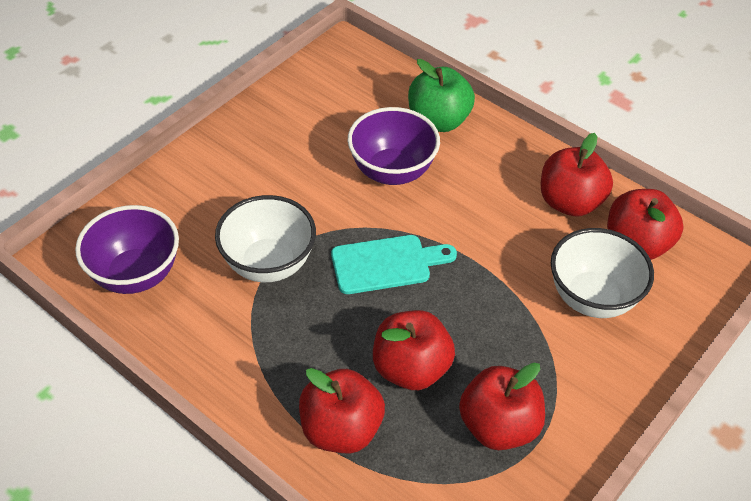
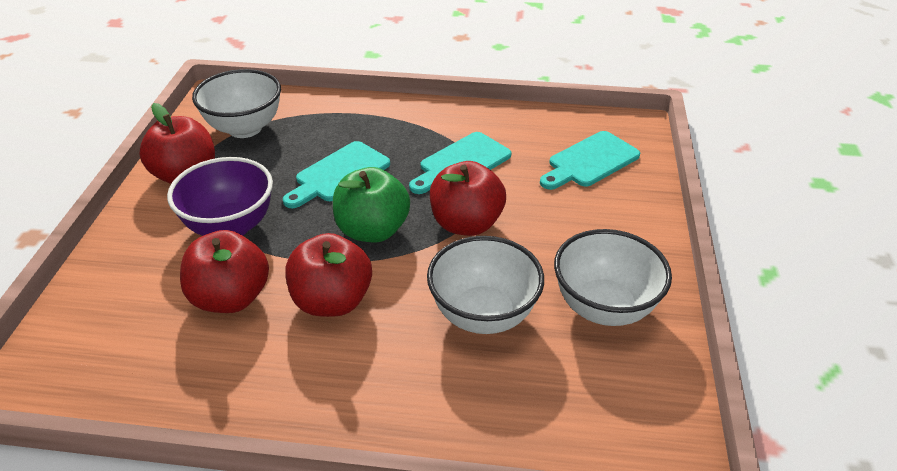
purple bowl: 2 -> 1
red apple: 5 -> 4
turquoise cutting board: 1 -> 3
white bowl: 2 -> 3

